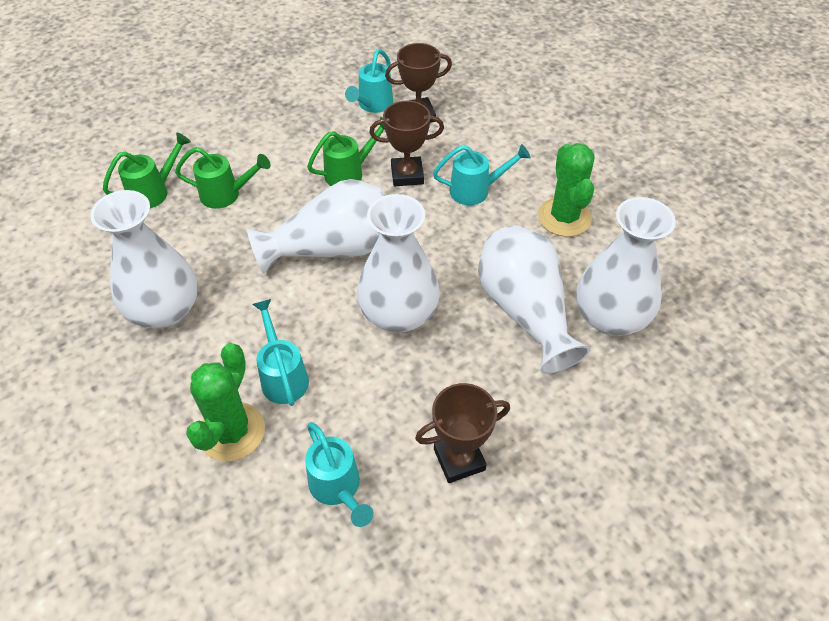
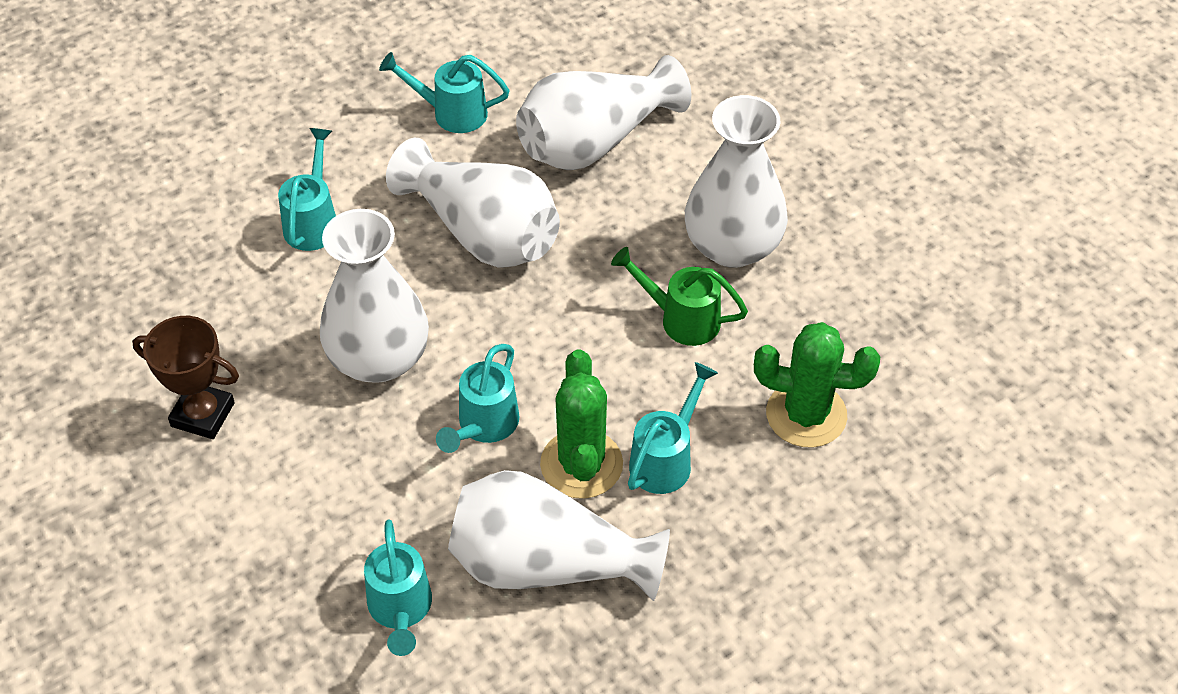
brown trophy: 3 -> 1
green watering can: 3 -> 1
turquoise watering can: 4 -> 5

